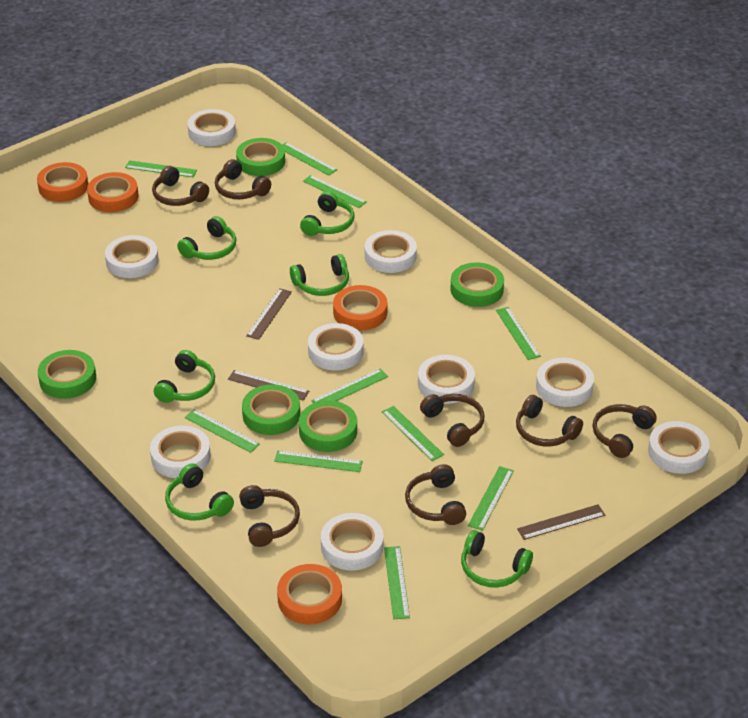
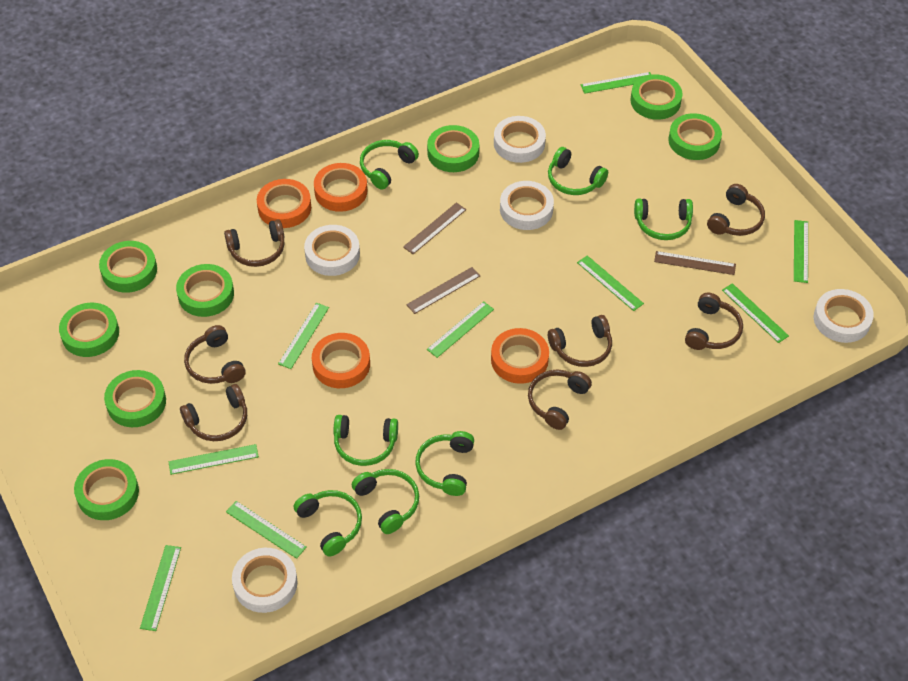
green headphones: 6 -> 7
green ruler: 10 -> 9
green tape: 5 -> 8
white tape: 9 -> 5

